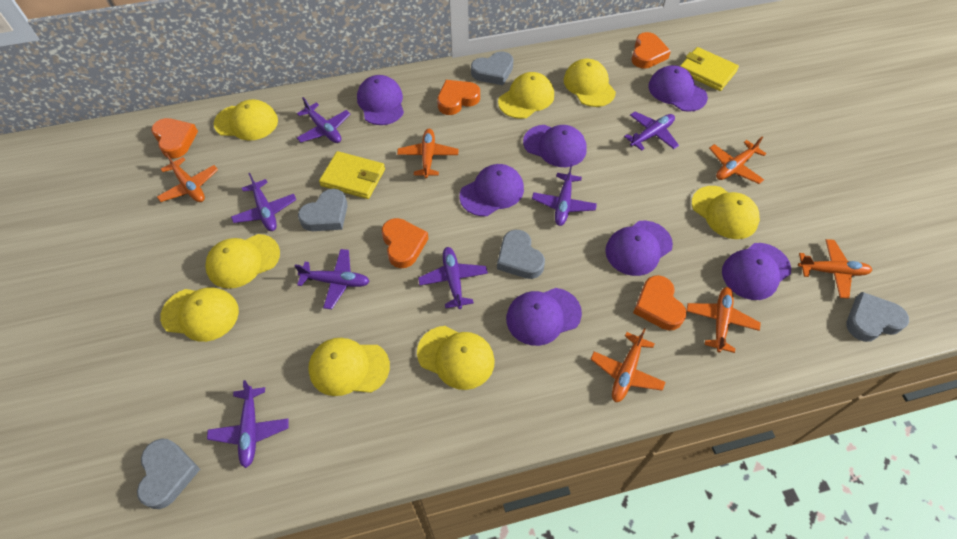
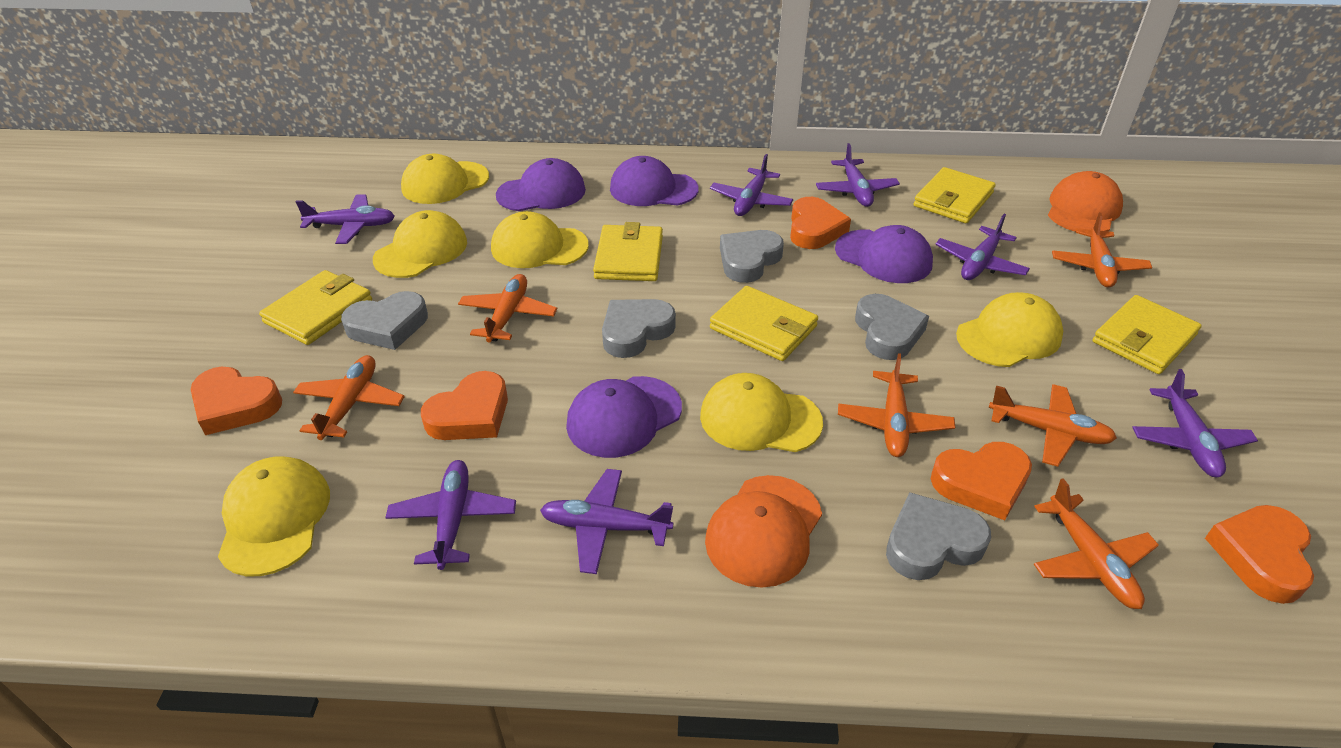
orange cap: 0 -> 2
purple cap: 7 -> 4
yellow cap: 8 -> 6
yellow wallet: 2 -> 5

